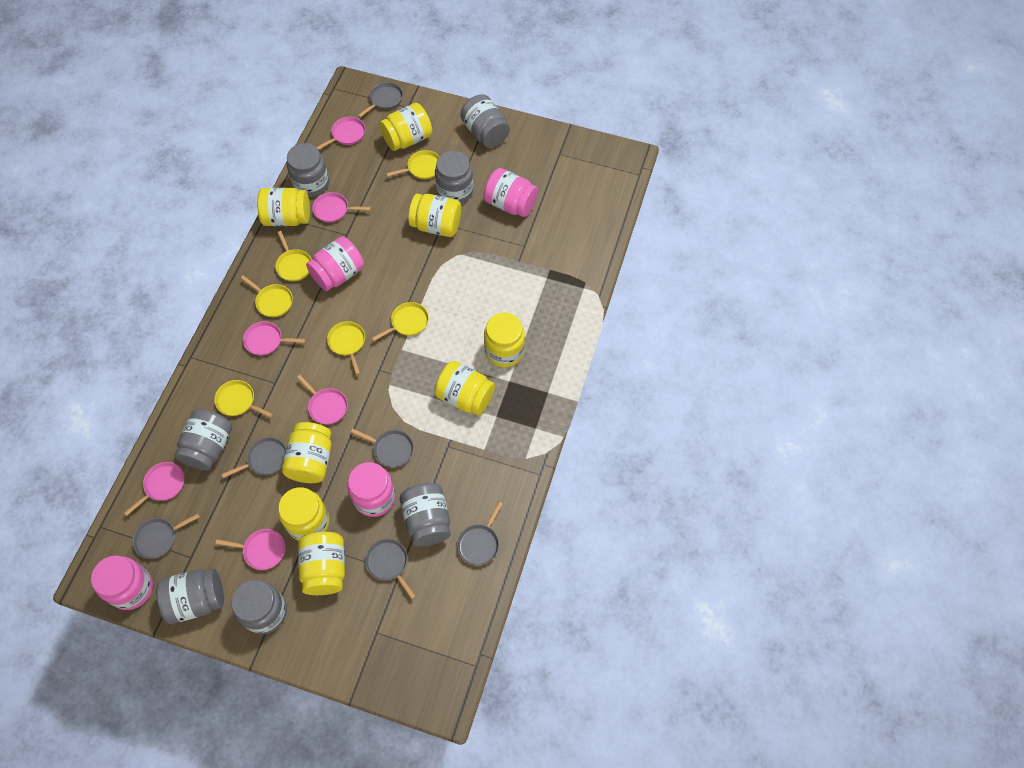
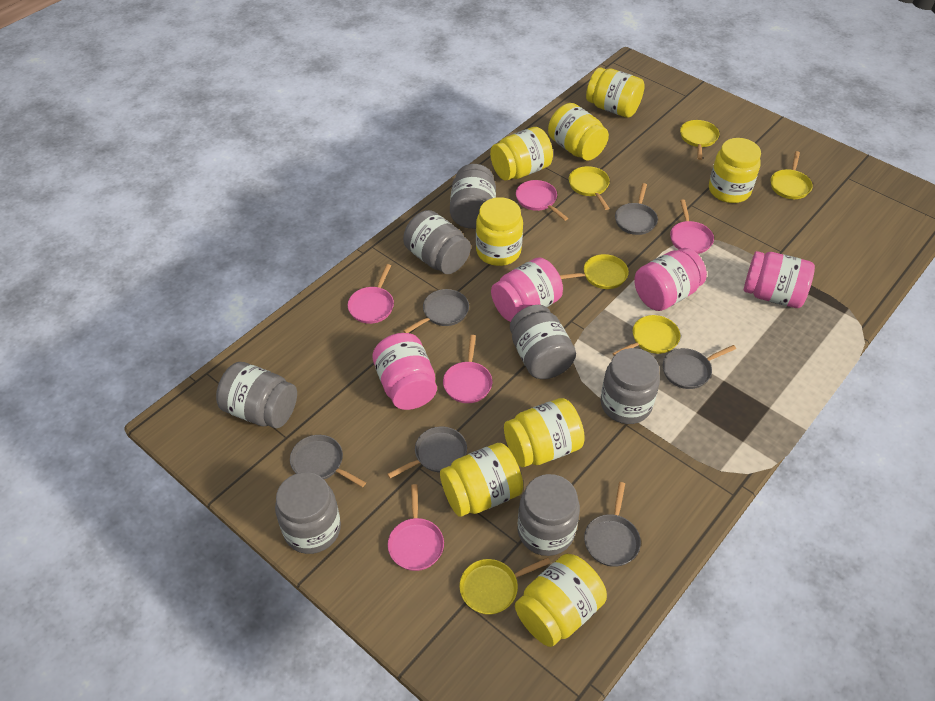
pink pan: 6 -> 5

